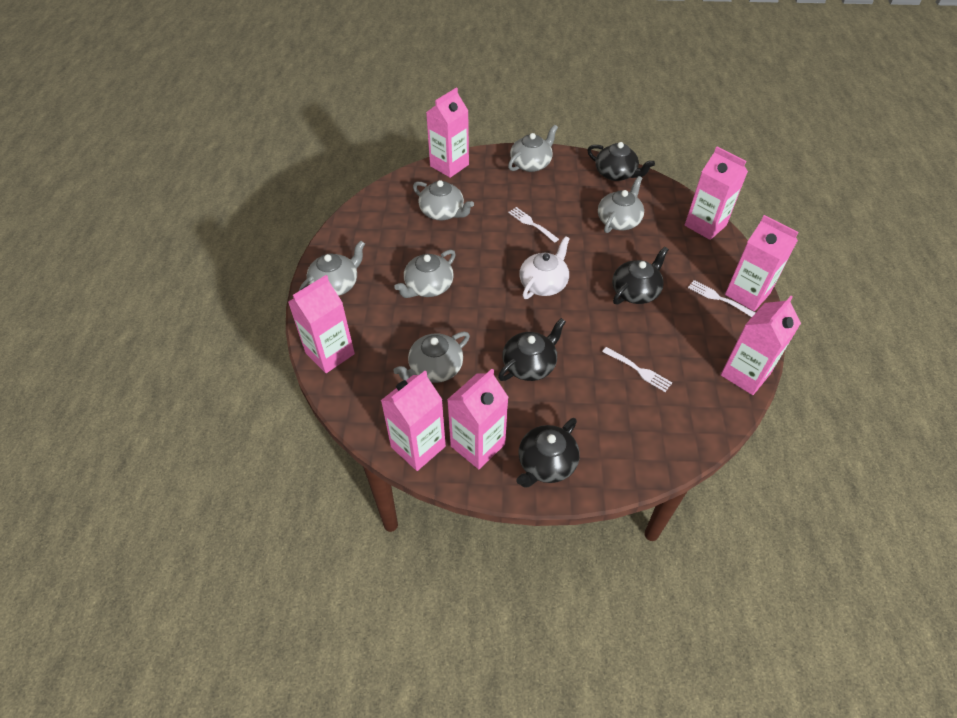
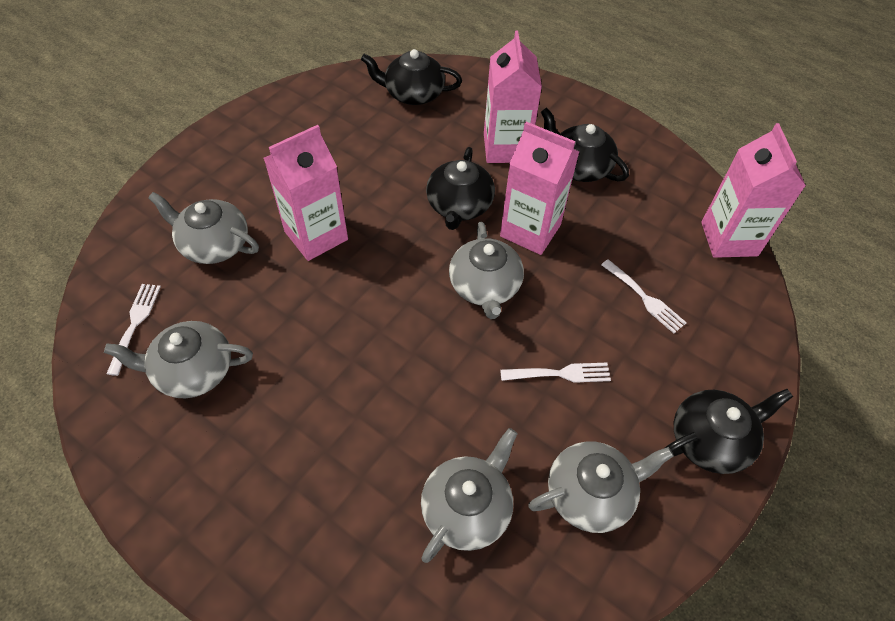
grey teapot: 6 -> 5
pink carton: 7 -> 4
white teapot: 1 -> 0

